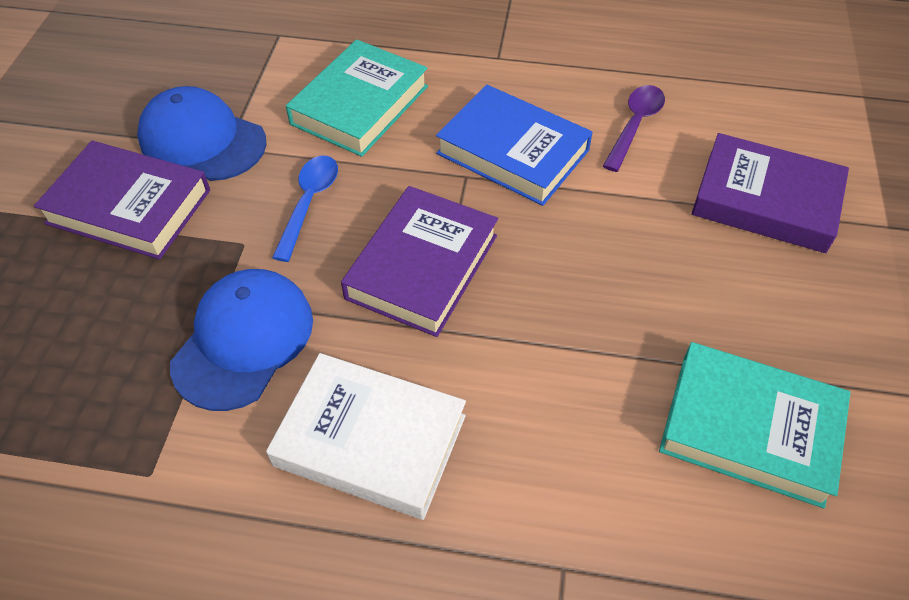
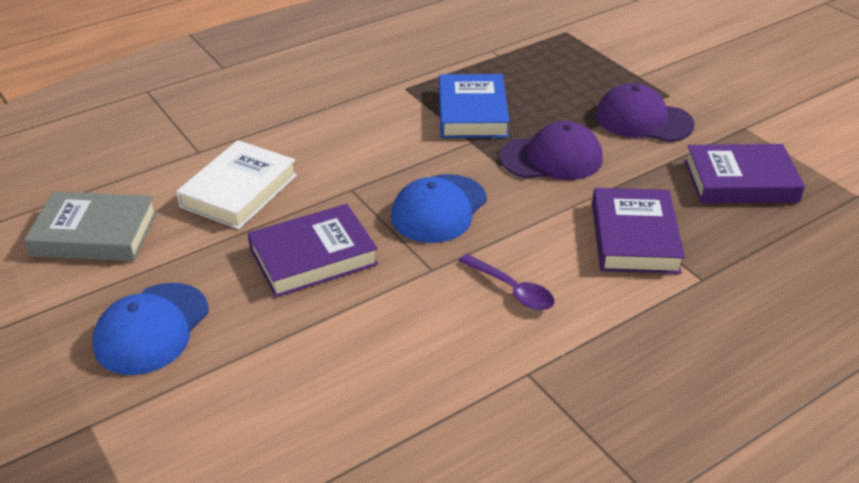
blue spoon: 1 -> 0
grey book: 0 -> 1
purple cap: 0 -> 2
turquoise book: 2 -> 0

